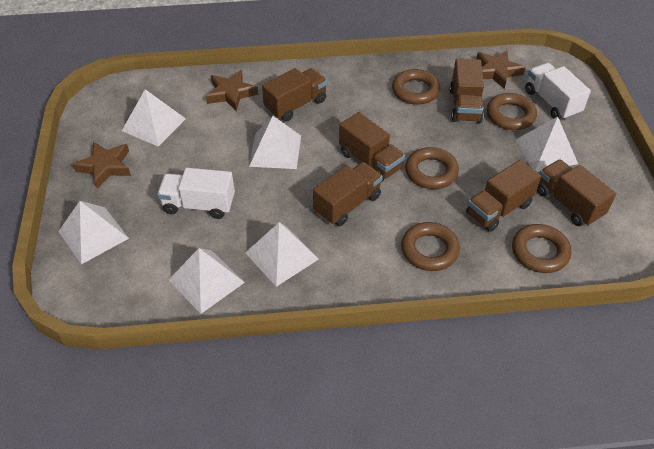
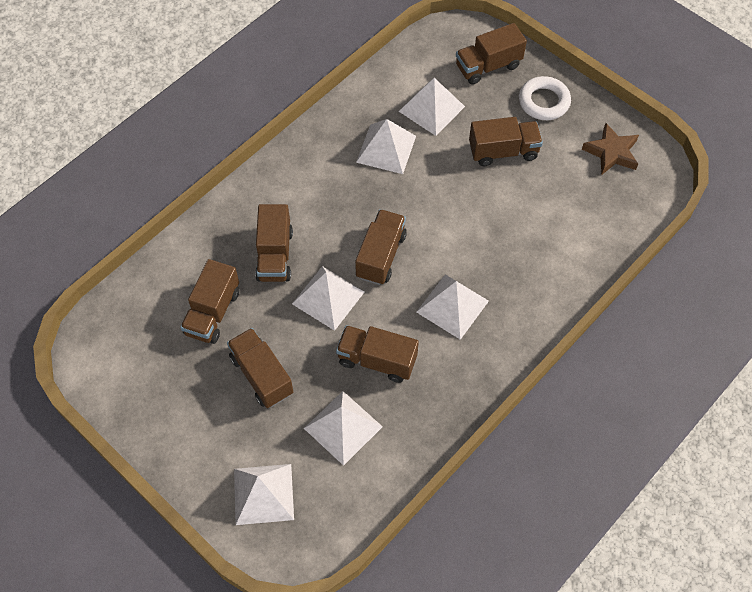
brown ring: 5 -> 0
brown star: 3 -> 1
brown truck: 6 -> 7
white ring: 0 -> 1
white truck: 2 -> 0

